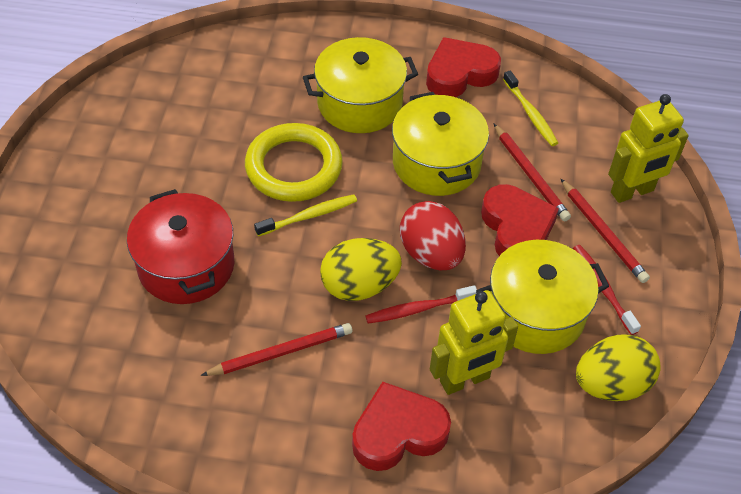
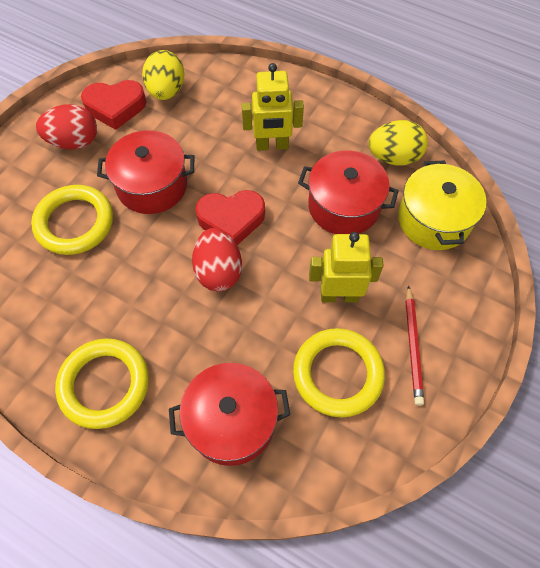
red egg: 1 -> 2
red heart: 3 -> 2
red pencil: 3 -> 1
red pot: 1 -> 3
red toothbrush: 2 -> 0
yellow pot: 3 -> 1
yellow ring: 1 -> 3
yellow toothbrush: 2 -> 0

